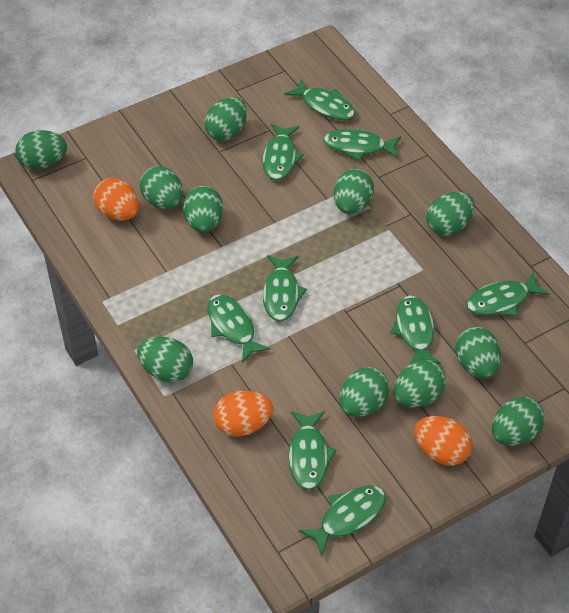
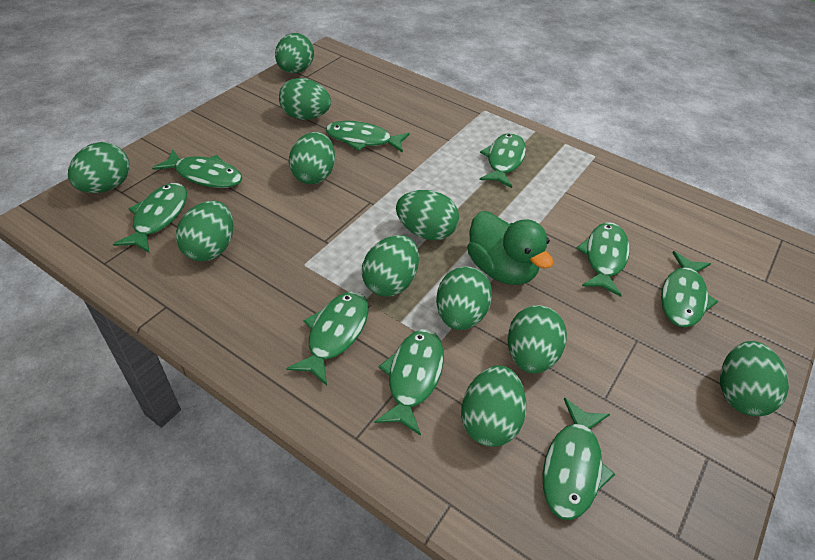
green duck: 0 -> 1
orange egg: 3 -> 0

